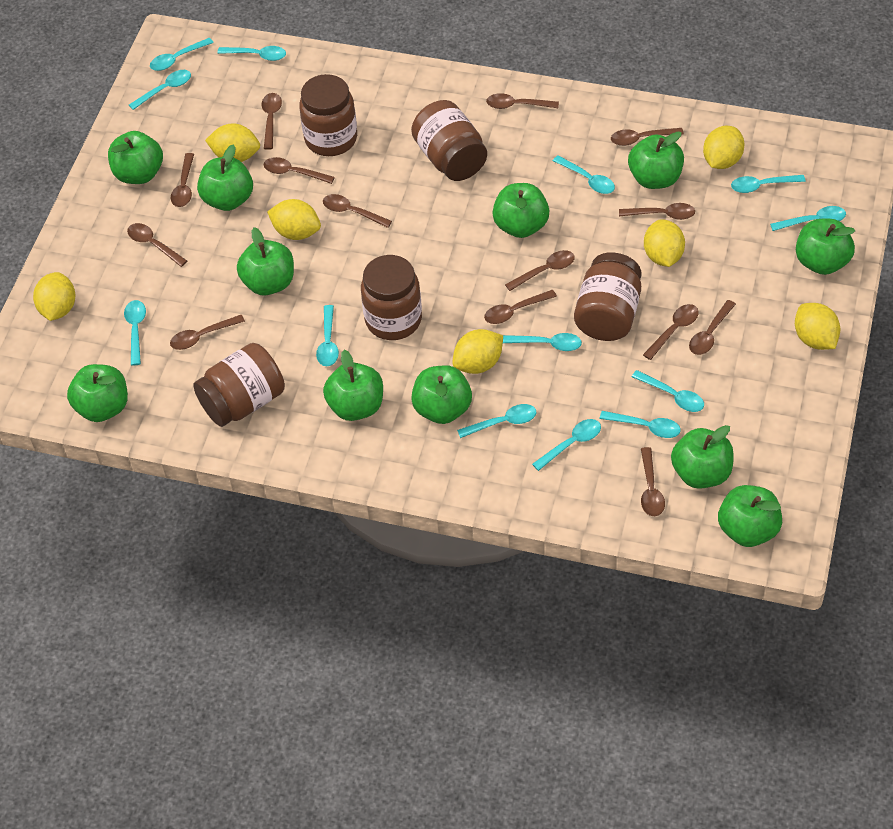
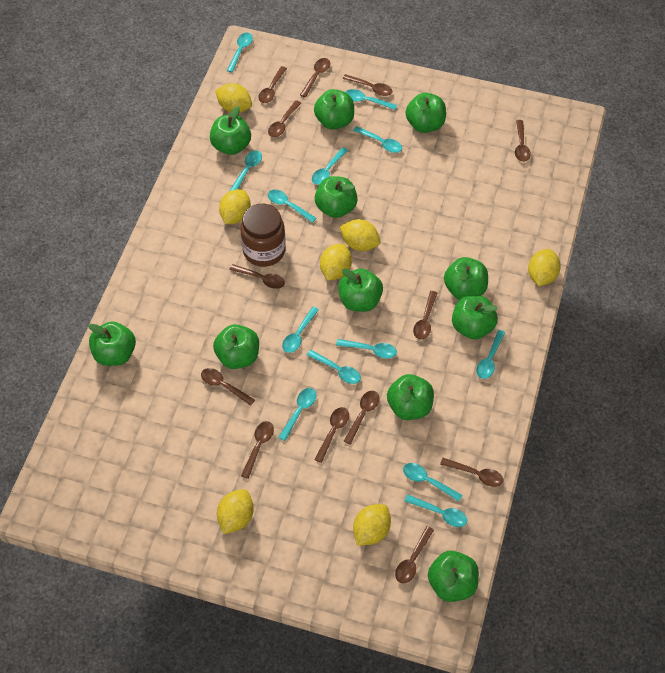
brown jar: 5 -> 1
brown spoon: 14 -> 13

